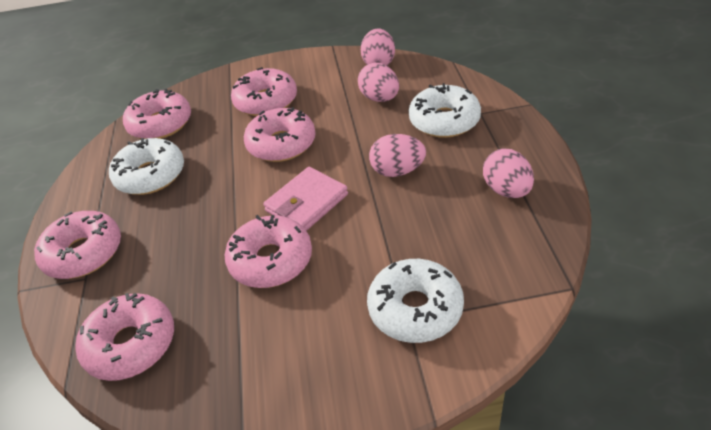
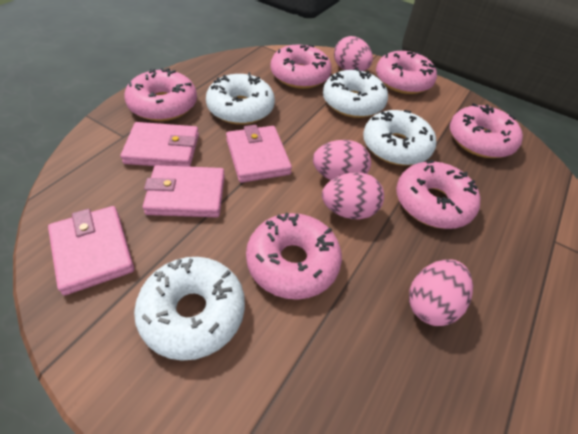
pink wallet: 1 -> 4
white donut: 3 -> 4

